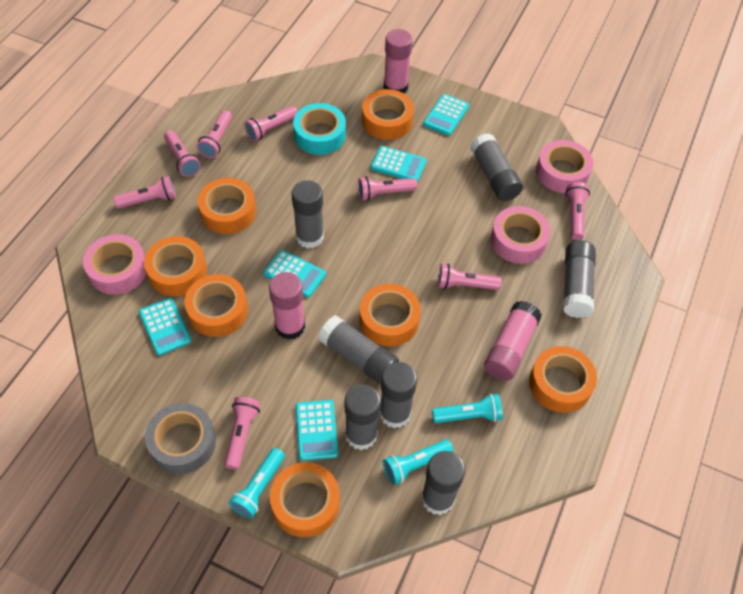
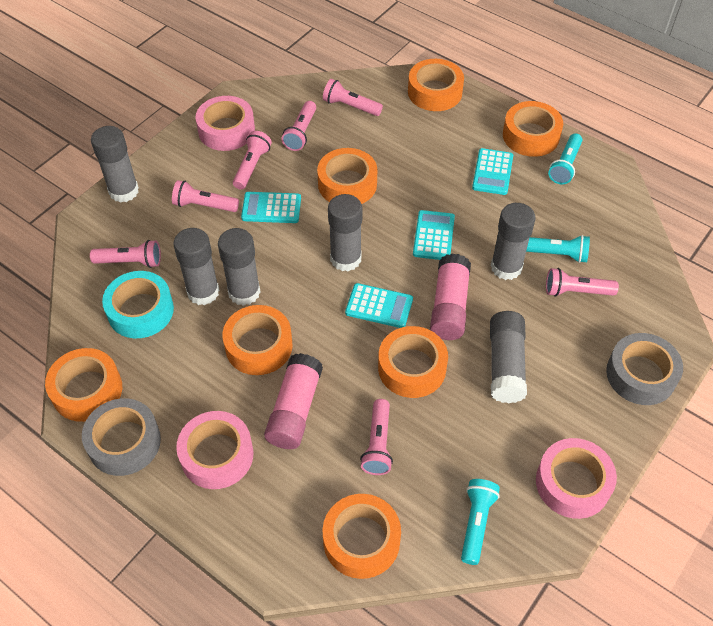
grey glue stick: 7 -> 6
grey tape: 1 -> 2
pink flashlight: 8 -> 7
pink glue stick: 3 -> 2
turquoise calculator: 5 -> 4

